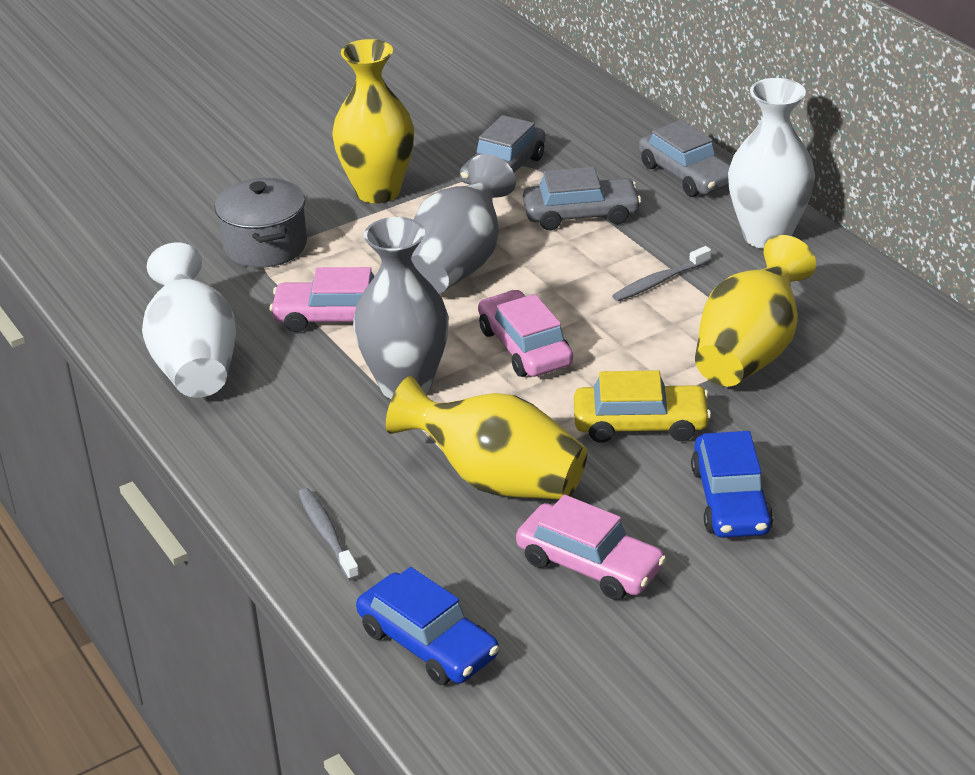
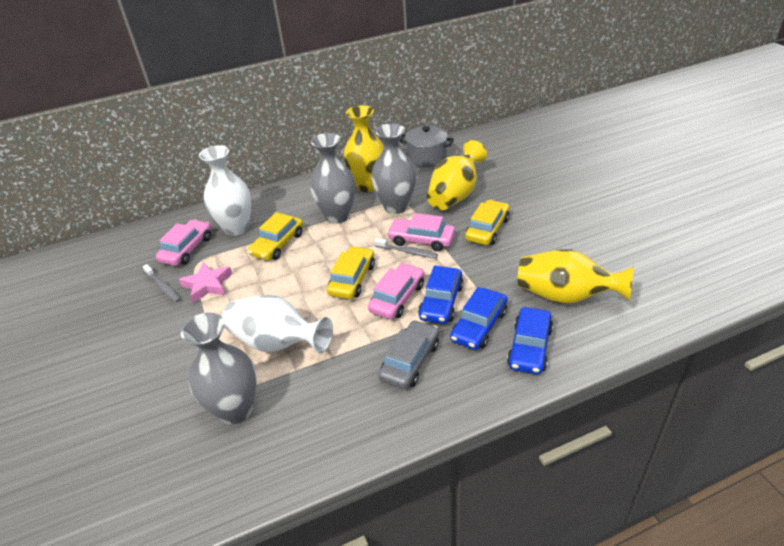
blue car: 2 -> 3
grey car: 3 -> 1
grey vase: 2 -> 3
pink star: 0 -> 1
yellow car: 1 -> 3

